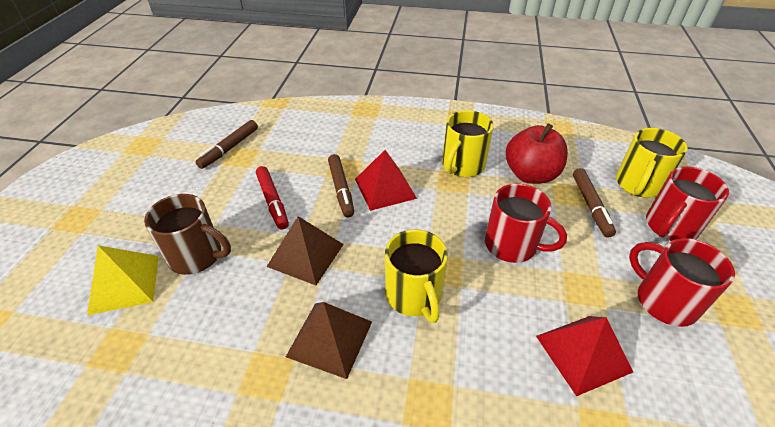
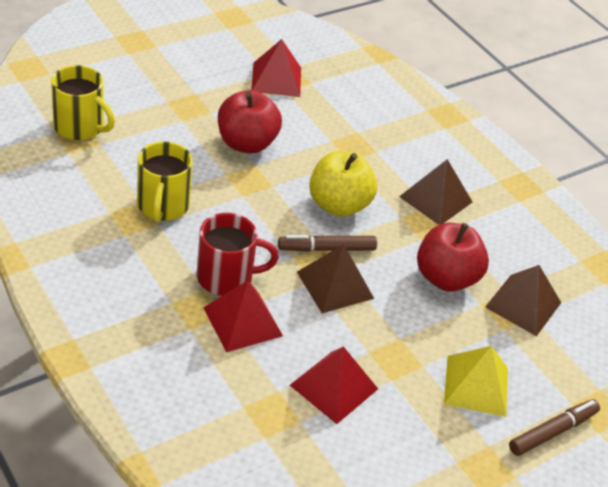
brown marker: 3 -> 2
brown mug: 1 -> 0
brown pyramid: 2 -> 3
red apple: 1 -> 2
red marker: 1 -> 0
red mug: 3 -> 1
red pyramid: 2 -> 3
yellow apple: 0 -> 1
yellow mug: 3 -> 2

